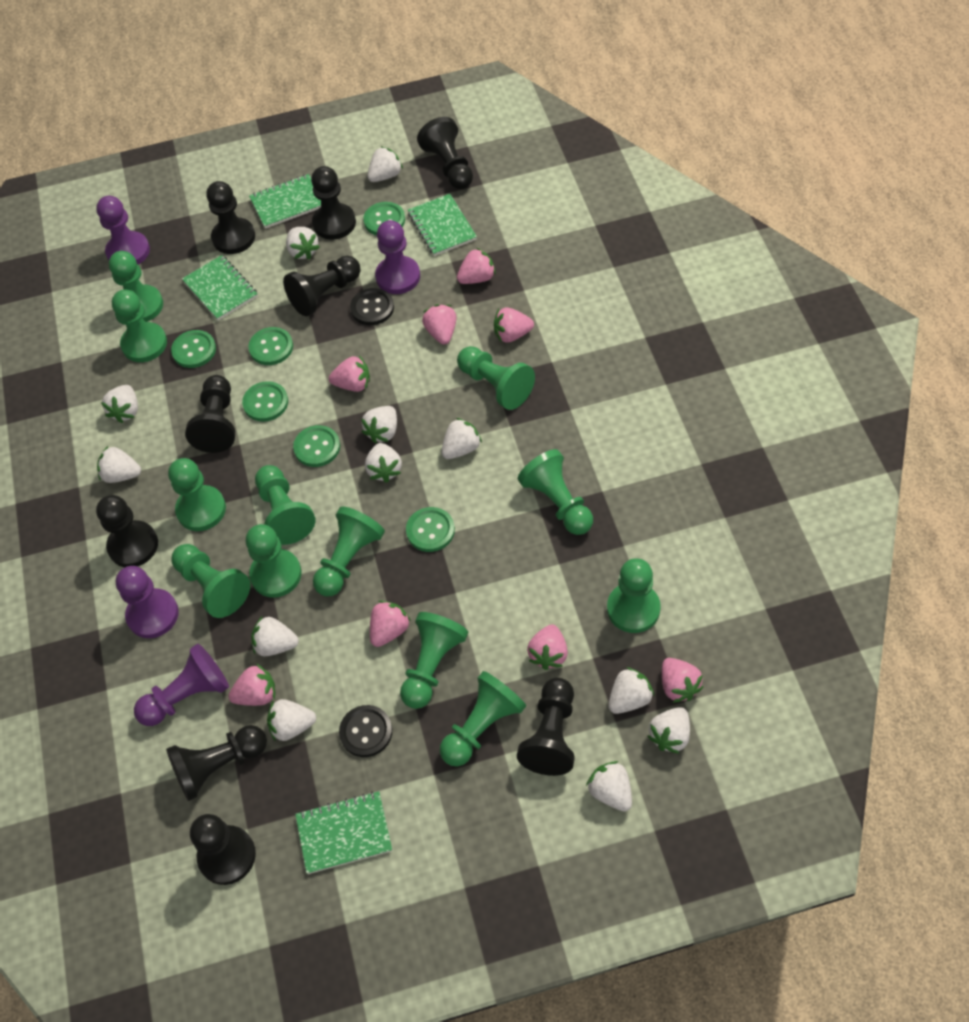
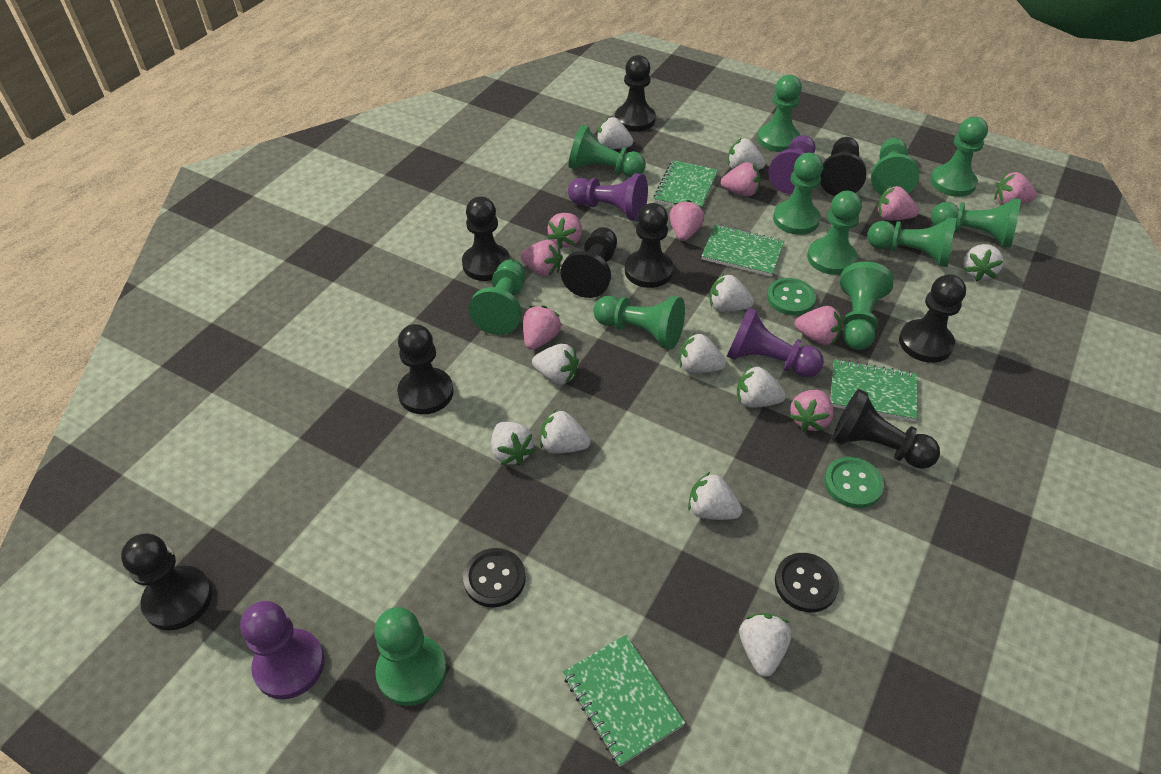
green button: 6 -> 2
pink strawberry: 8 -> 9
white strawberry: 12 -> 11

